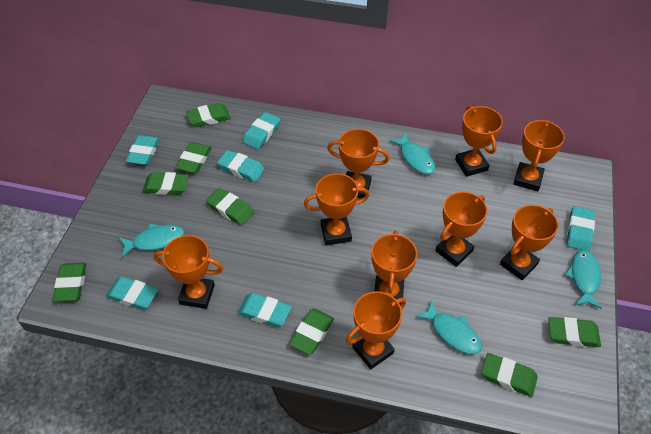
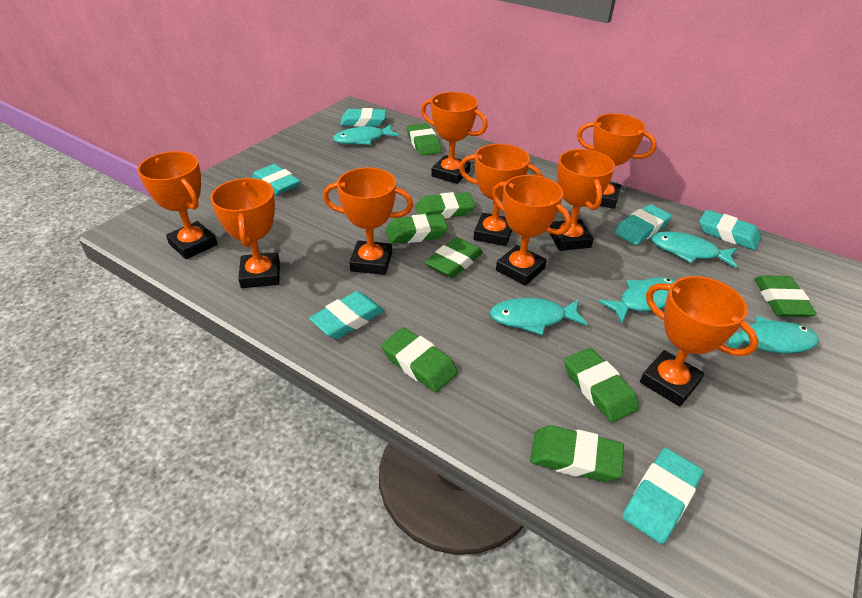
turquoise fish: 4 -> 5

